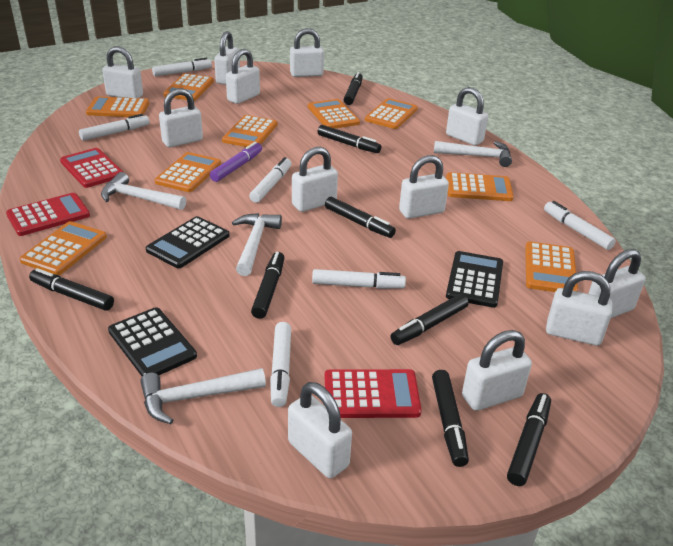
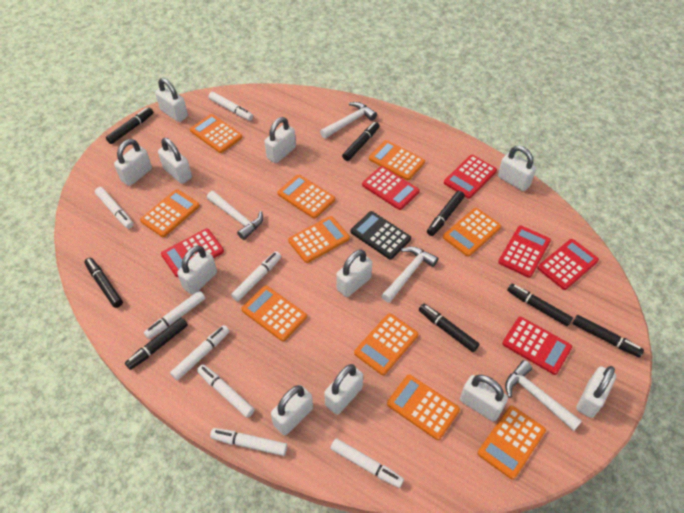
black calculator: 3 -> 1
orange calculator: 9 -> 10
purple marker: 1 -> 0
red calculator: 3 -> 6
white marker: 6 -> 8
white padlock: 12 -> 11

